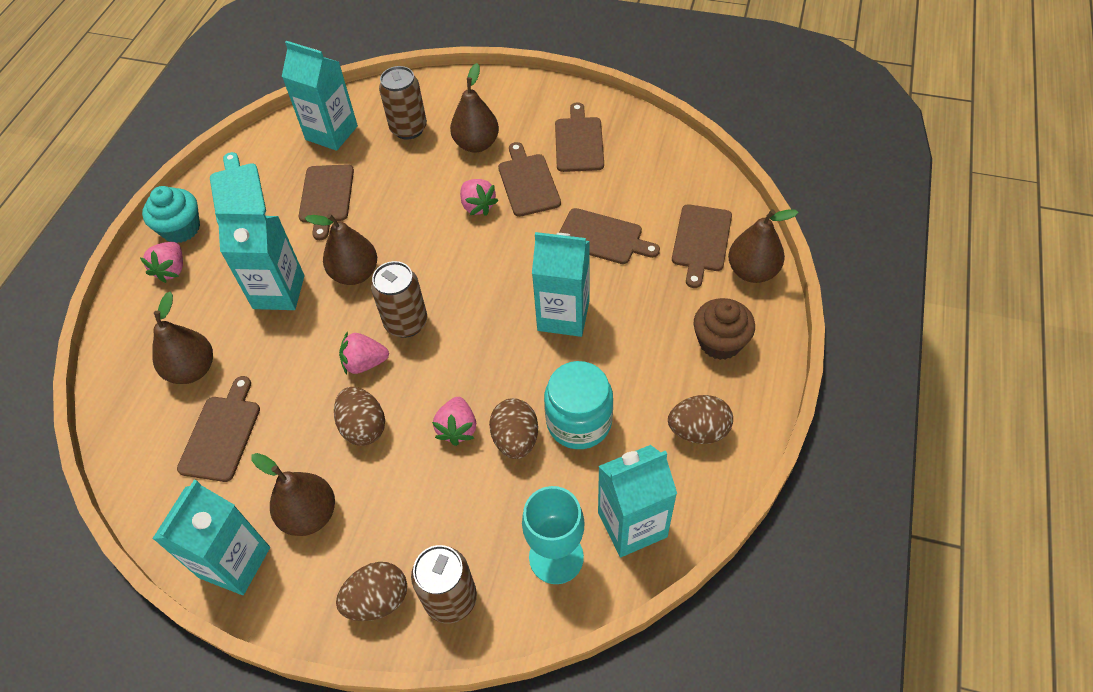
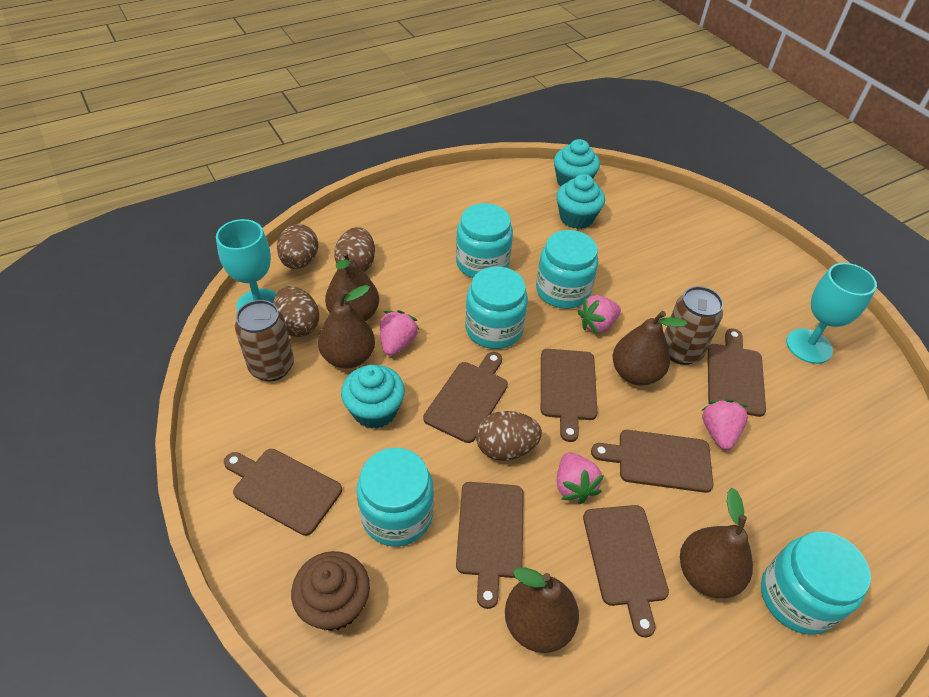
brown can: 3 -> 2
brown cutting board: 6 -> 7
turquoise carton: 5 -> 0
turquoise cupcake: 1 -> 3
turquoise cutting board: 1 -> 0
turquoise goblet: 1 -> 2
turquoise jar: 1 -> 5

